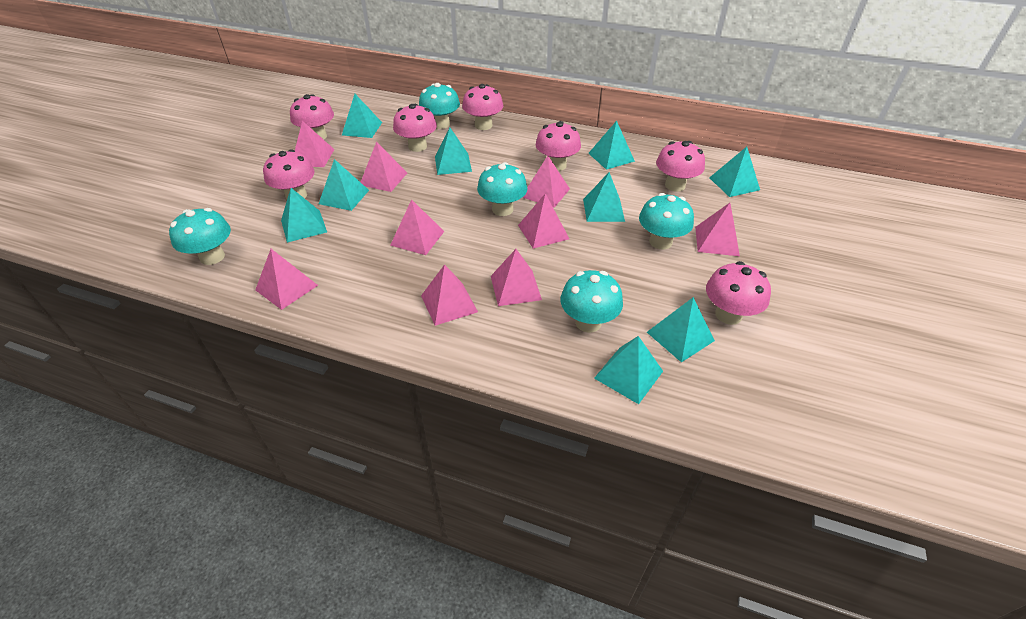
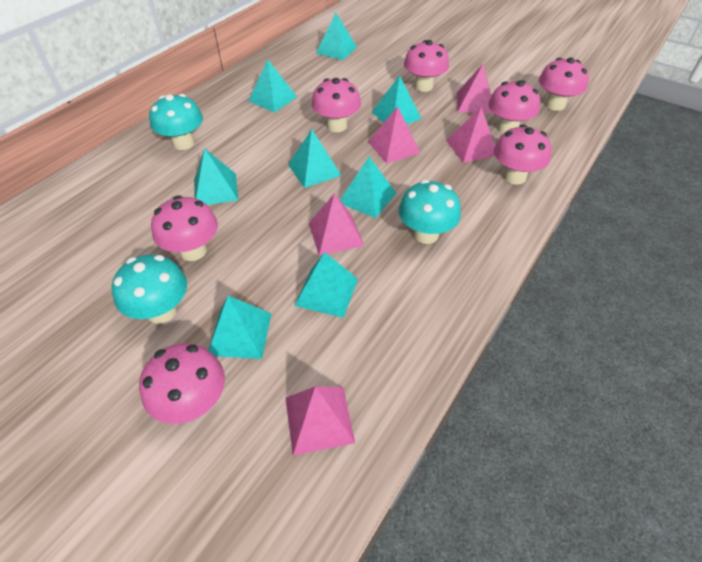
pink pyramid: 9 -> 5
turquoise mushroom: 5 -> 3
turquoise pyramid: 9 -> 8

